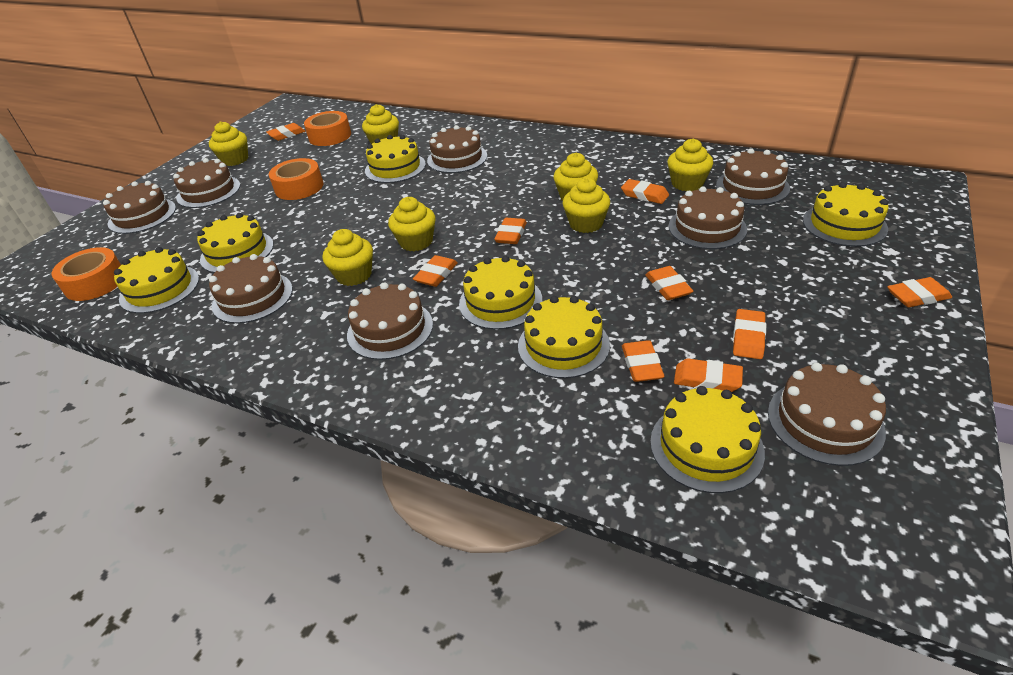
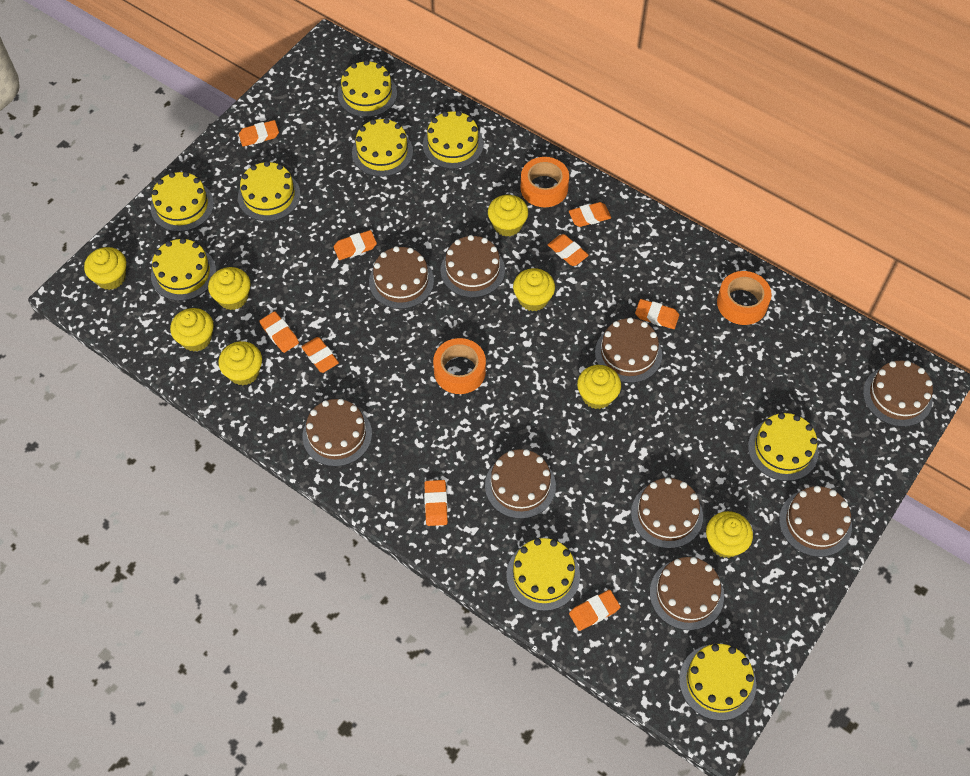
brown cake: 8 -> 9
yellow cake: 7 -> 9
yellow cupcake: 7 -> 8

